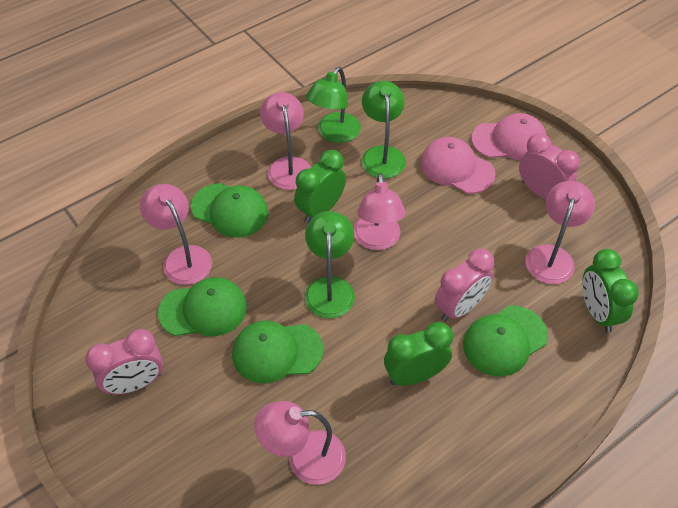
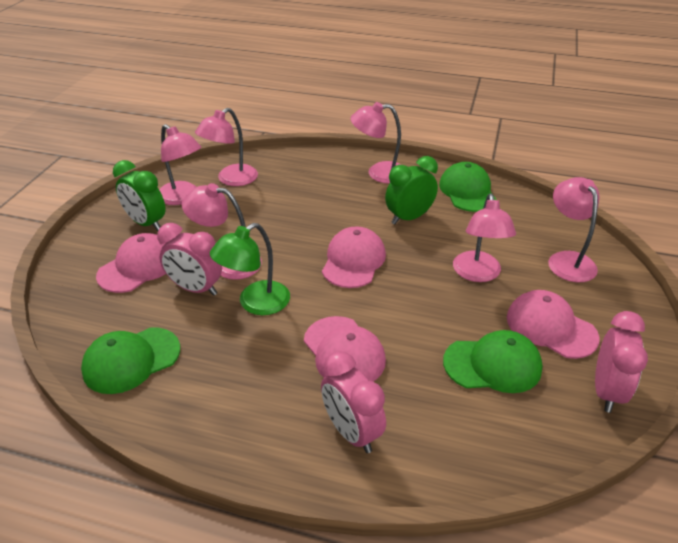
green cap: 4 -> 3
green clock: 3 -> 2
green lamp: 3 -> 1
pink cap: 2 -> 4
pink lamp: 5 -> 6

